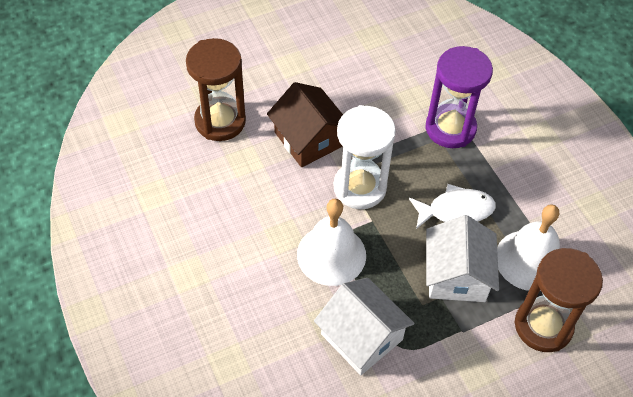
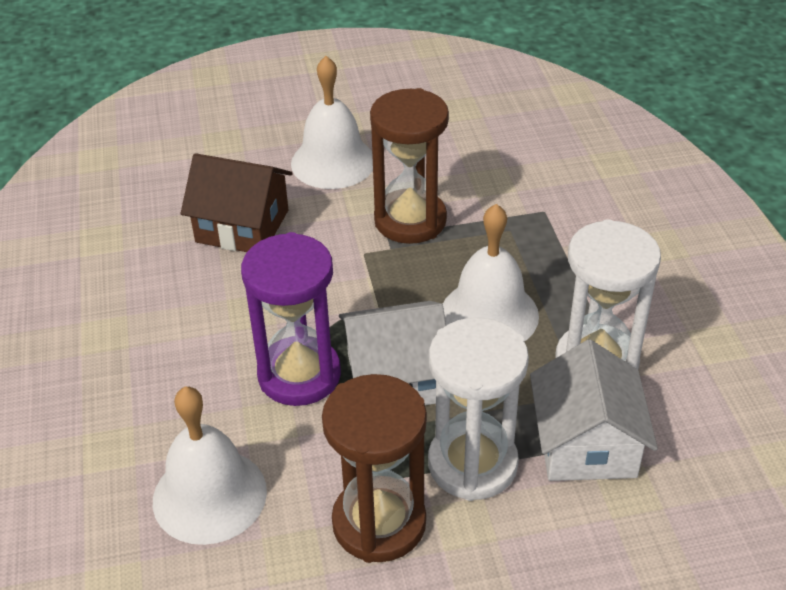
white bell: 2 -> 3
white fish: 1 -> 0
white hourglass: 1 -> 2

